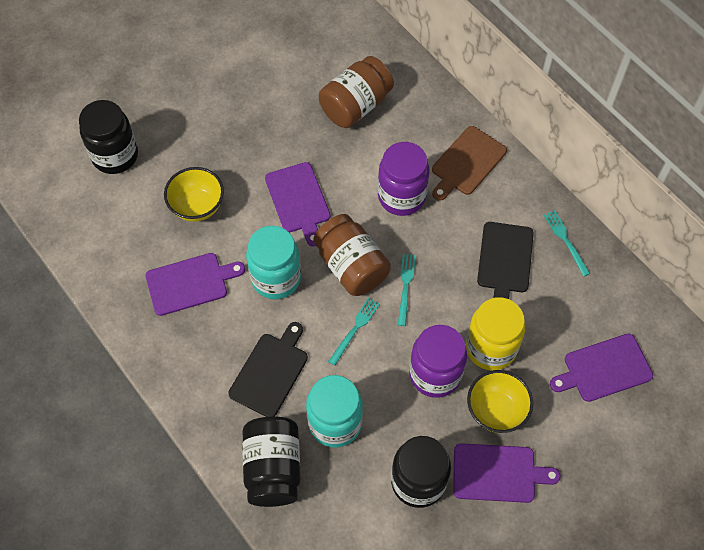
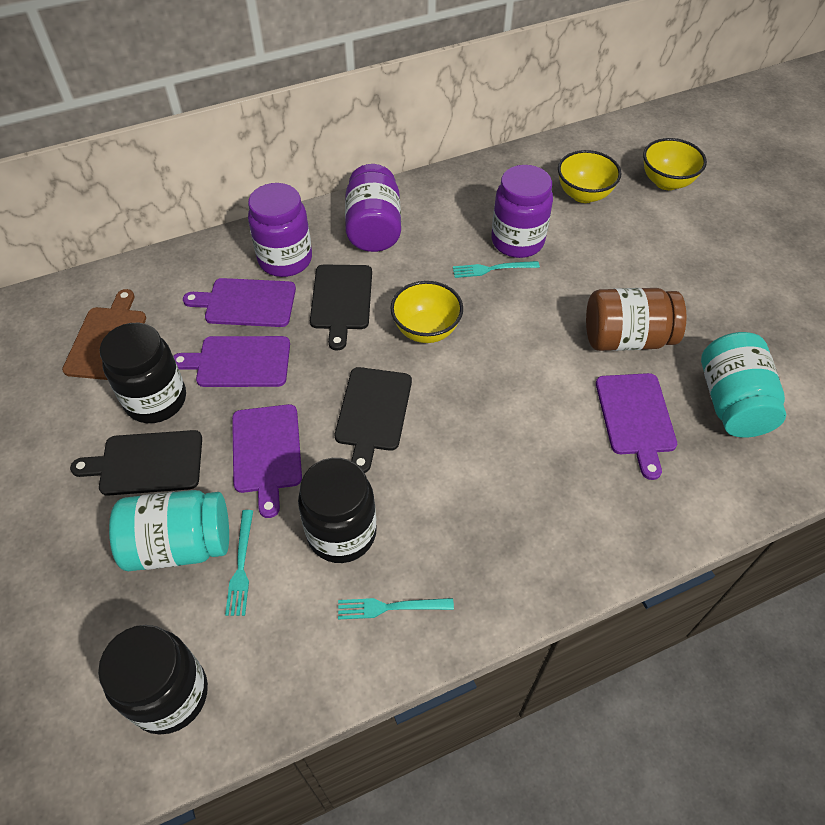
black cutting board: 2 -> 3
brown jar: 2 -> 1
purple jar: 2 -> 3
yellow bowl: 2 -> 3
yellow jar: 1 -> 0

